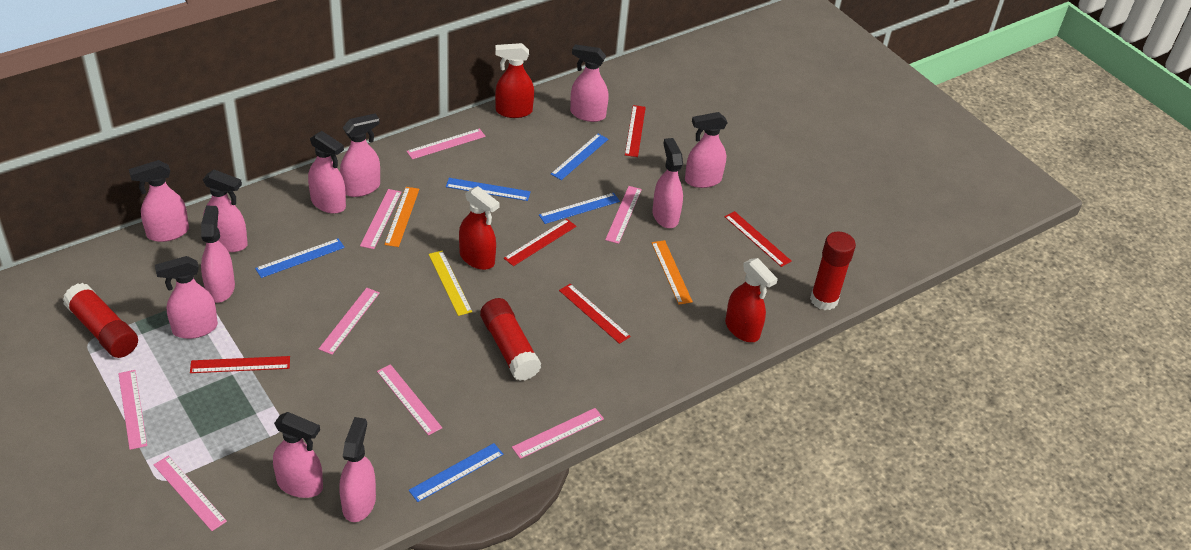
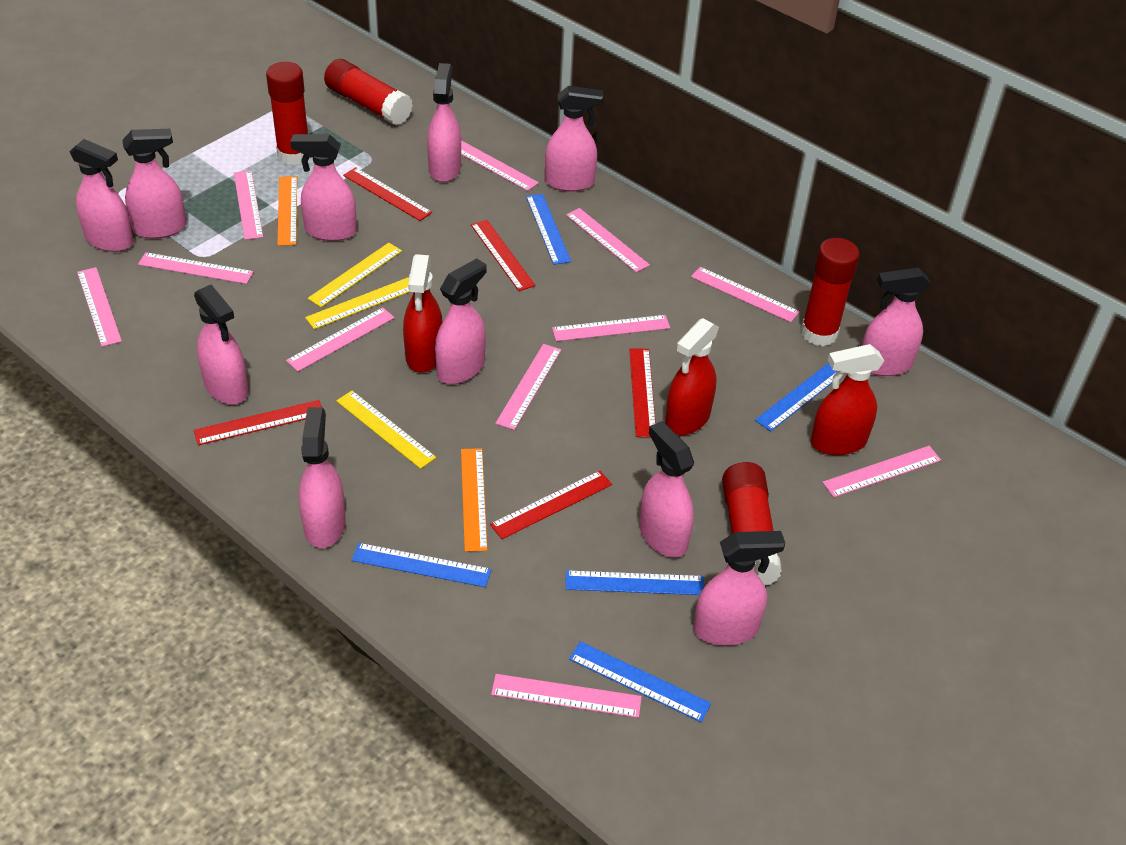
pink ruler: 8 -> 11
red glue stick: 3 -> 4
yellow ruler: 1 -> 3

